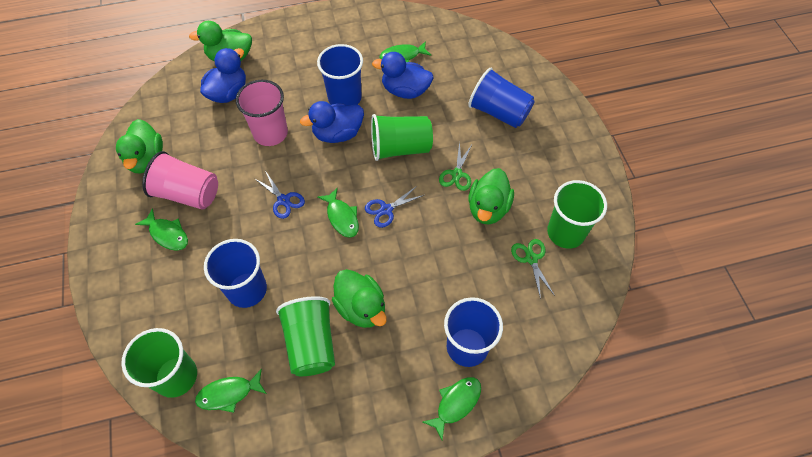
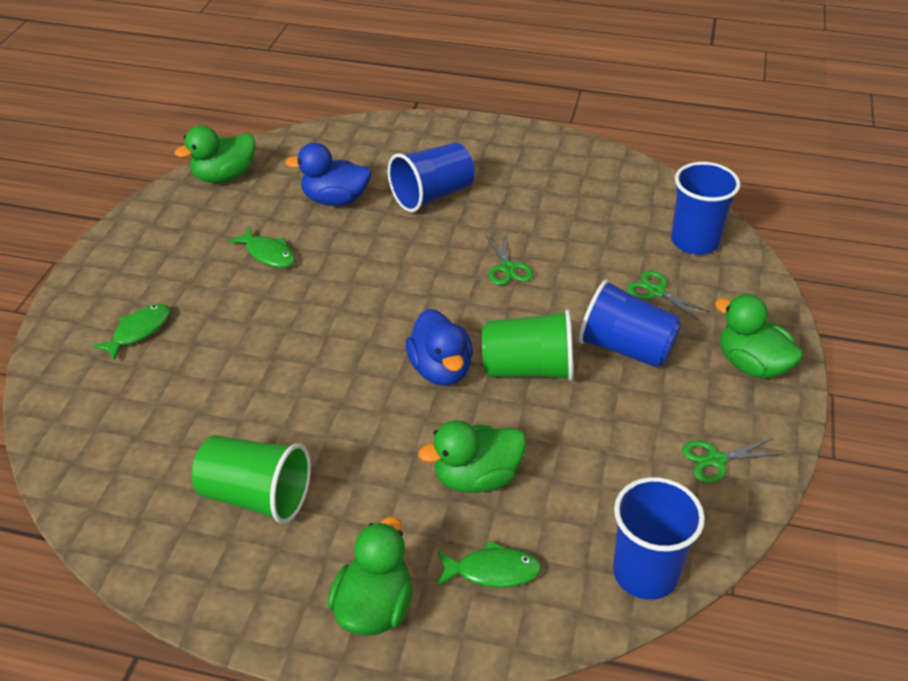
blue duck: 3 -> 2
blue scissors: 2 -> 0
green cup: 4 -> 2
green fish: 5 -> 3
green scissors: 2 -> 3
pink cup: 2 -> 0

